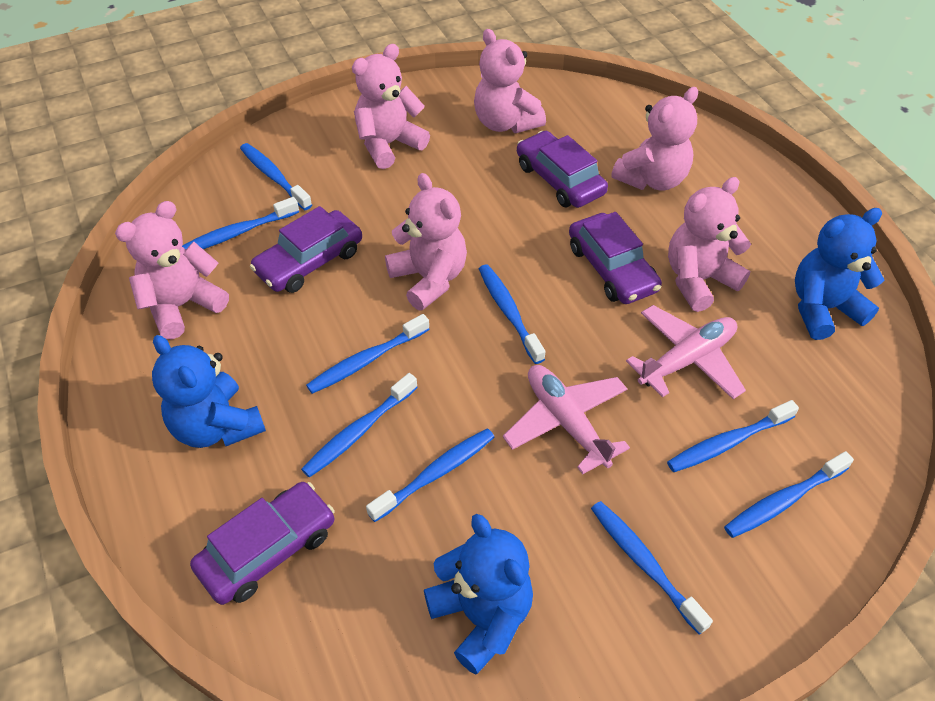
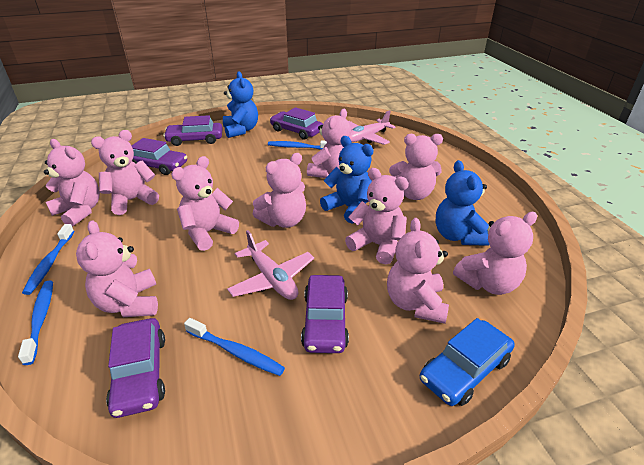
blue car: 0 -> 1
blue toothbrush: 9 -> 4
pink teddy bear: 6 -> 10
purple car: 4 -> 5

